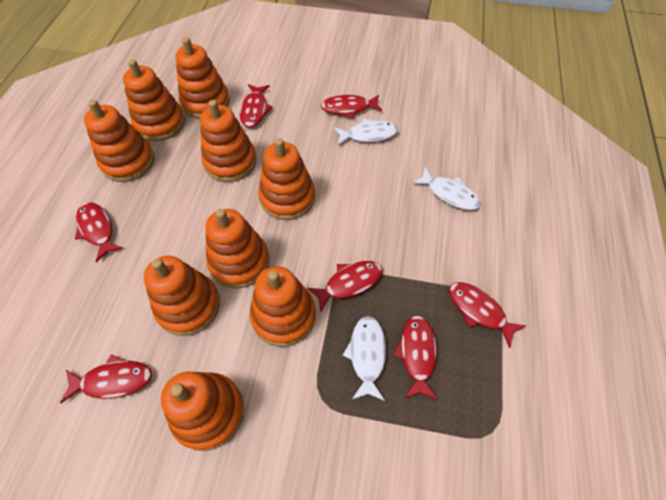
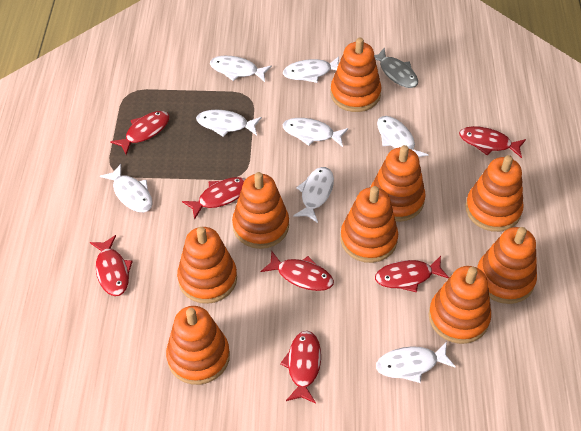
grey fish: 0 -> 1
white fish: 3 -> 8

